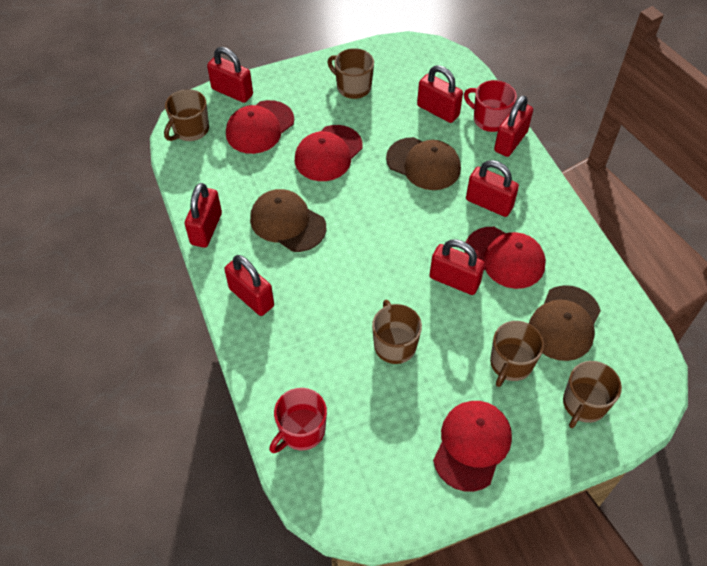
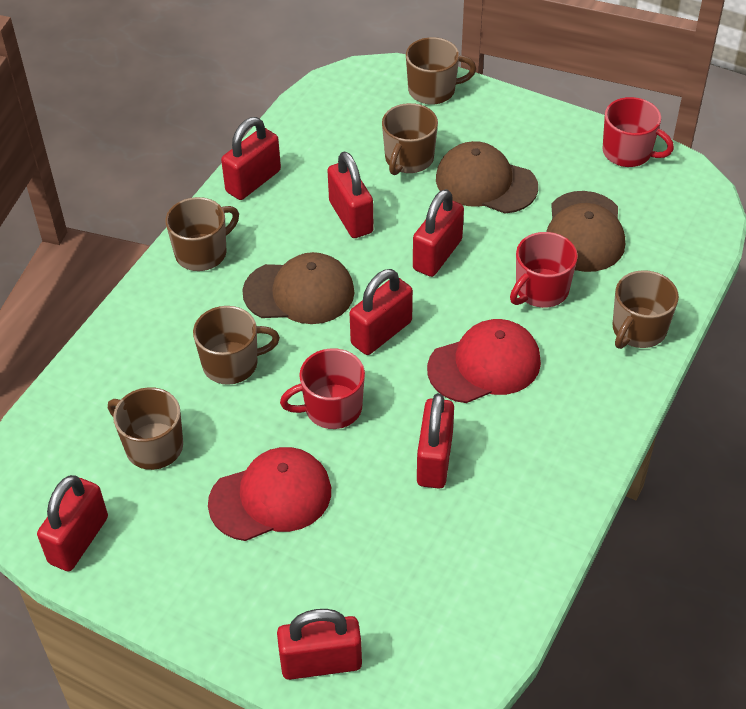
brown mug: 5 -> 6
red cap: 4 -> 2
red mug: 2 -> 3

